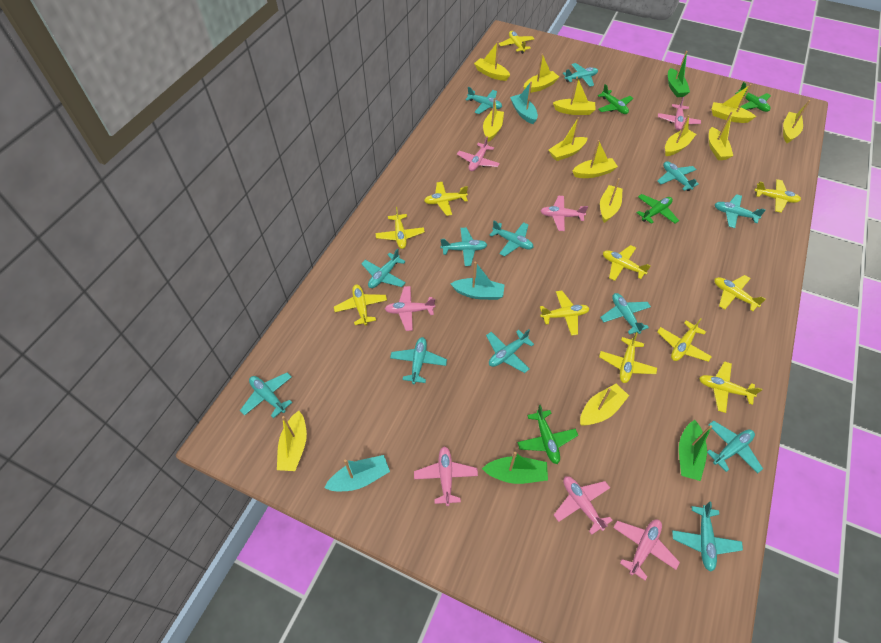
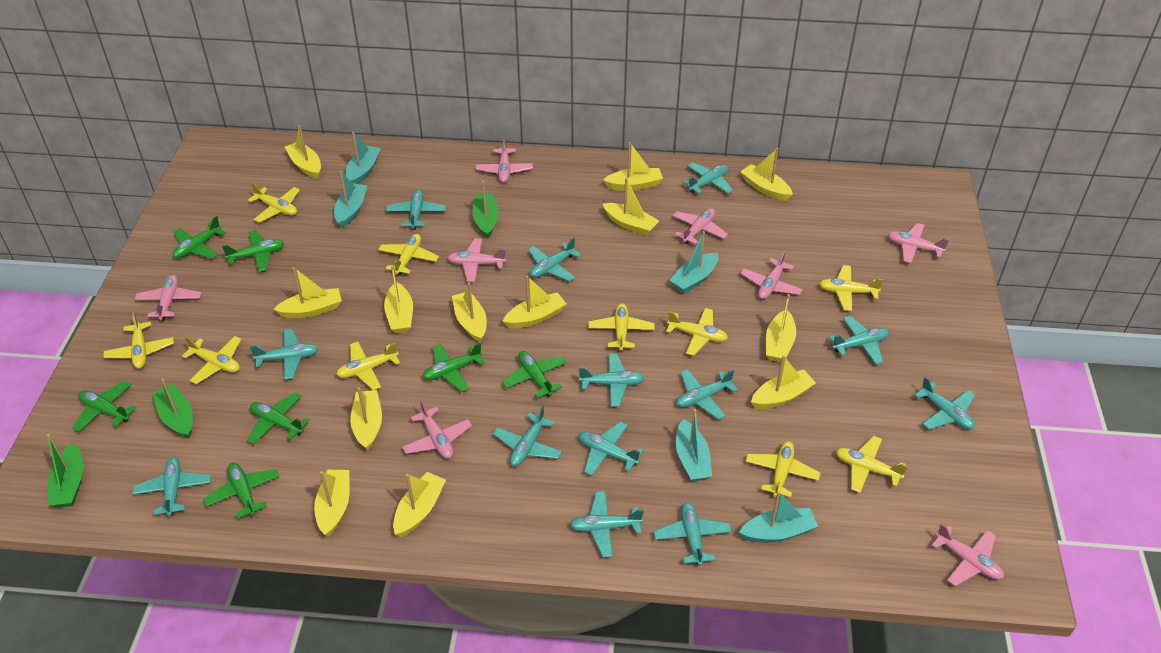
green plane: 4 -> 7
pink plane: 7 -> 8
turquoise boat: 3 -> 5
yellow plane: 11 -> 10

